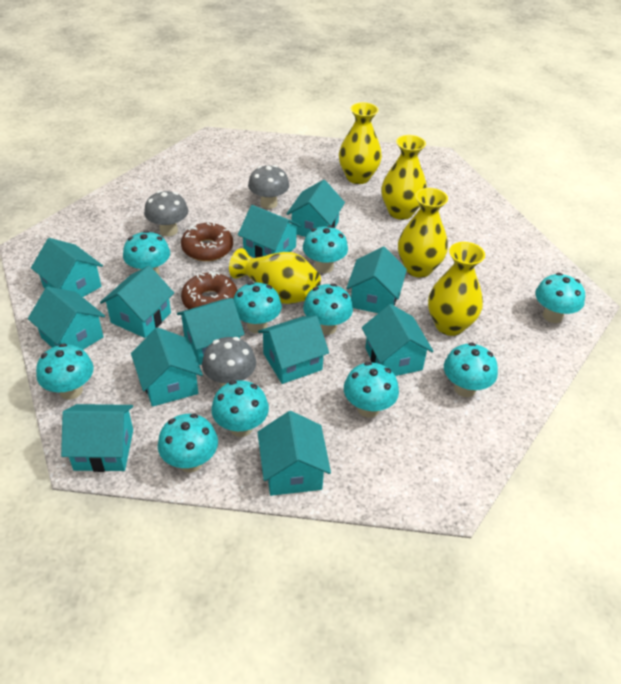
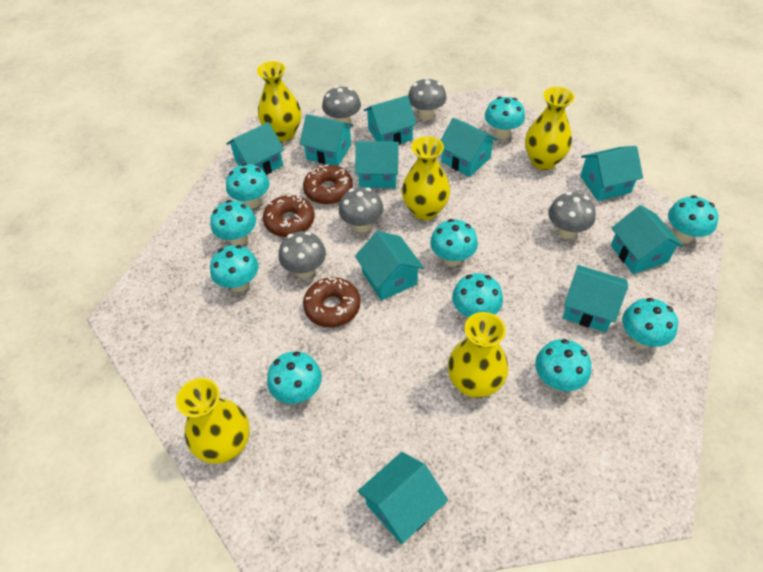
brown donut: 2 -> 3
grey mushroom: 3 -> 5
turquoise house: 12 -> 10

